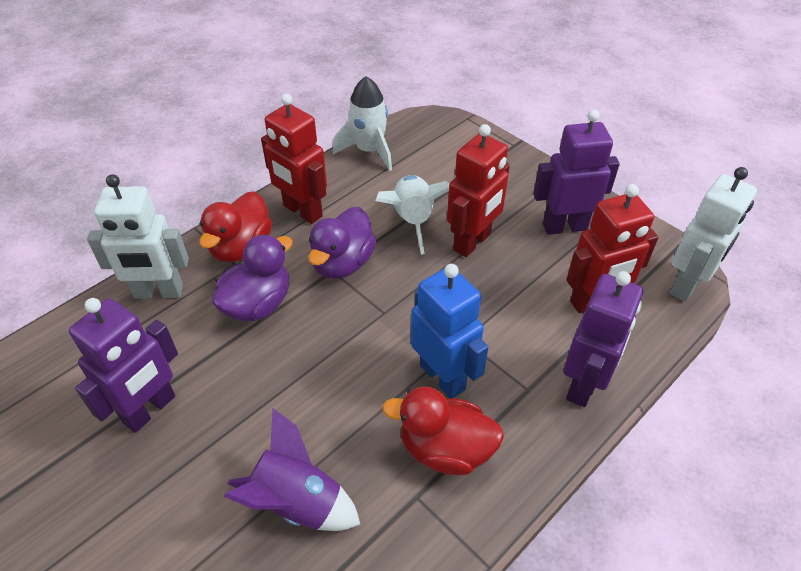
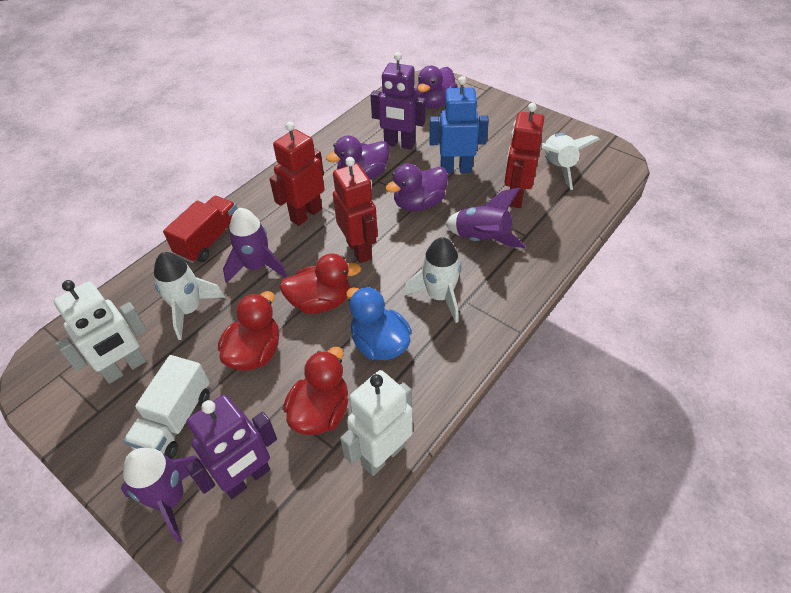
blue duck: 0 -> 1
purple duck: 2 -> 3
purple robot: 3 -> 2
purple rocket: 1 -> 3
red duck: 2 -> 3
red truck: 0 -> 1
white rocket: 2 -> 3
white truck: 0 -> 1

